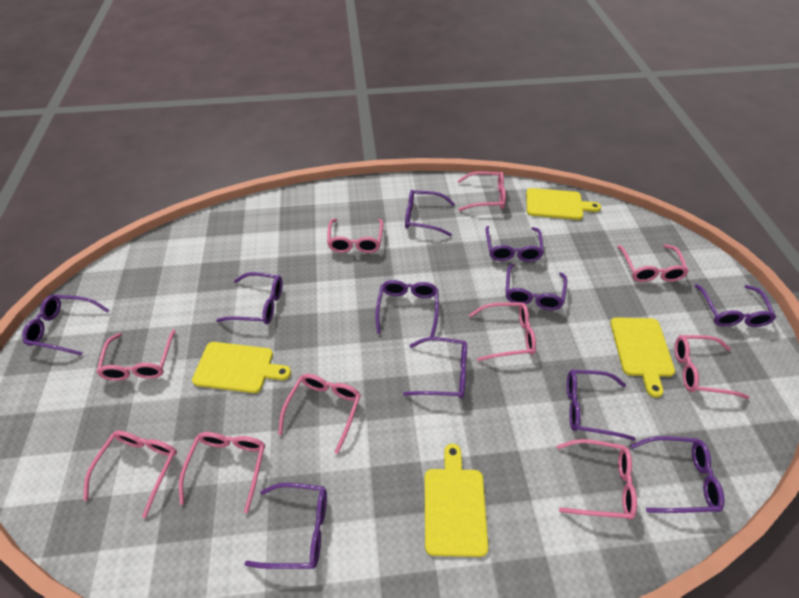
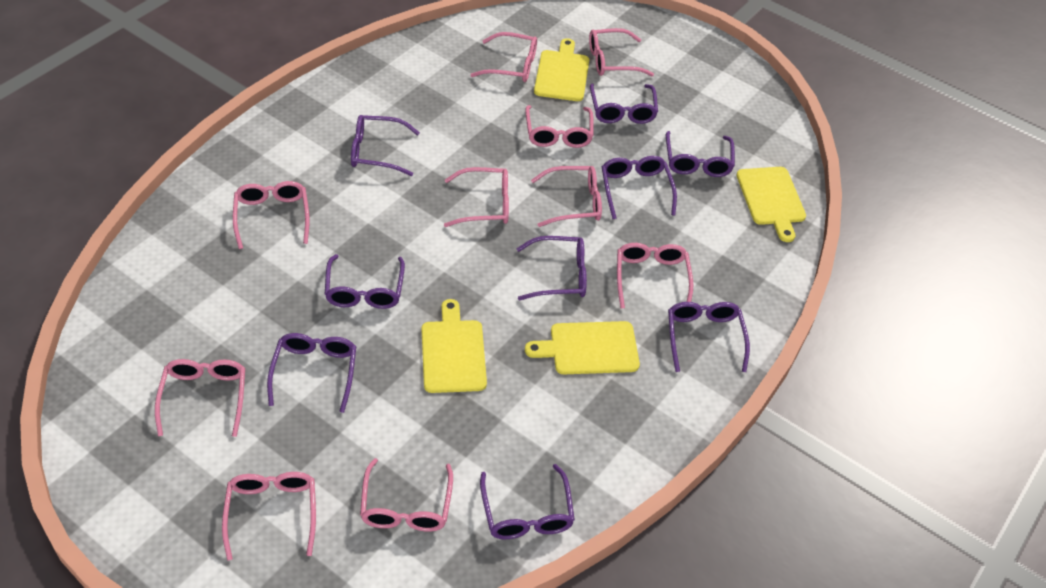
purple glasses: 11 -> 9

